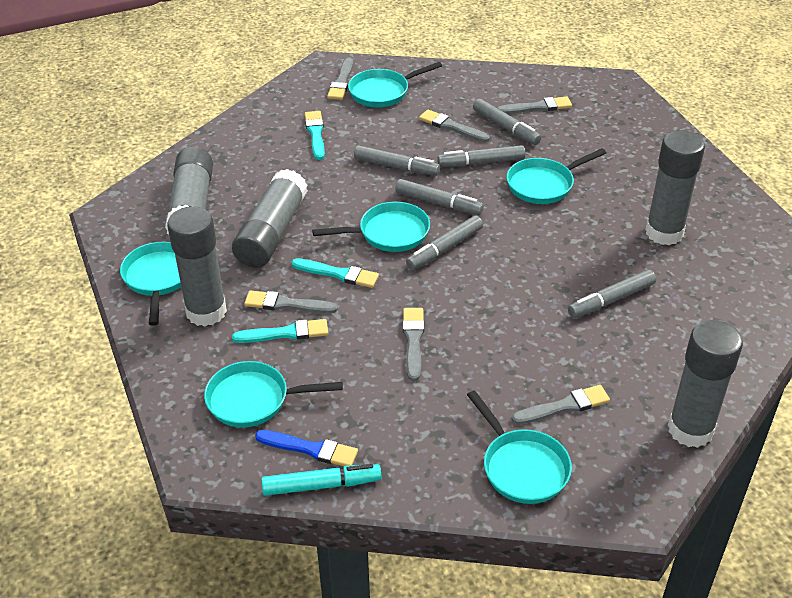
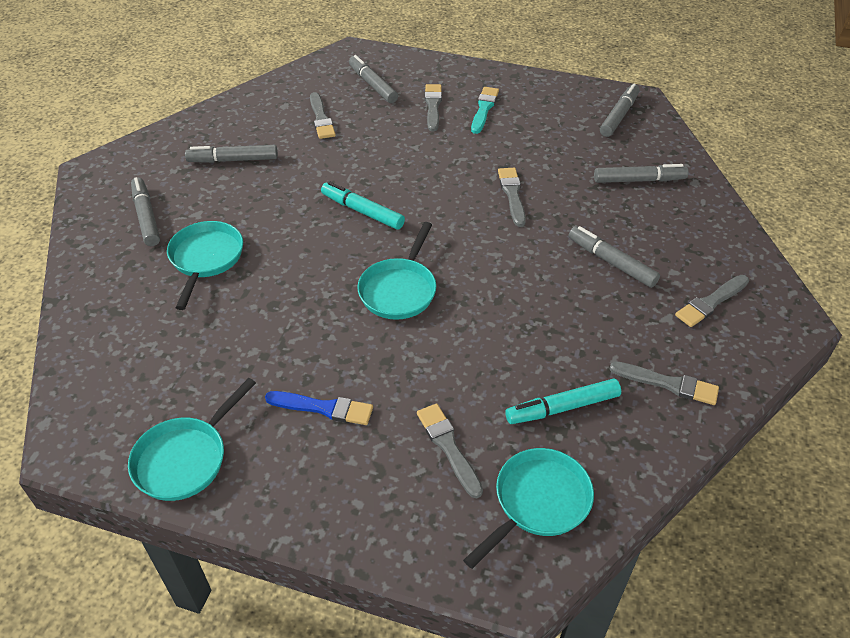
grey glue stick: 5 -> 0
turquoise brush: 3 -> 1
turquoise marker: 1 -> 2
turquoise pan: 6 -> 4

